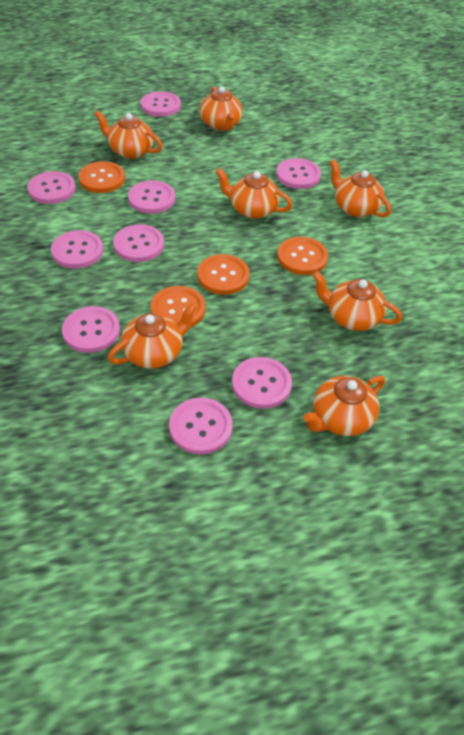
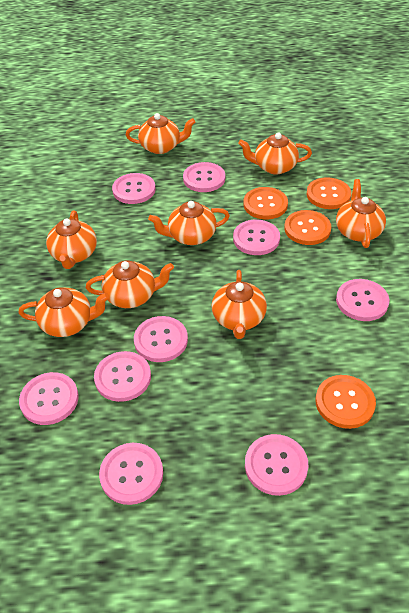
orange teapot: 7 -> 8

